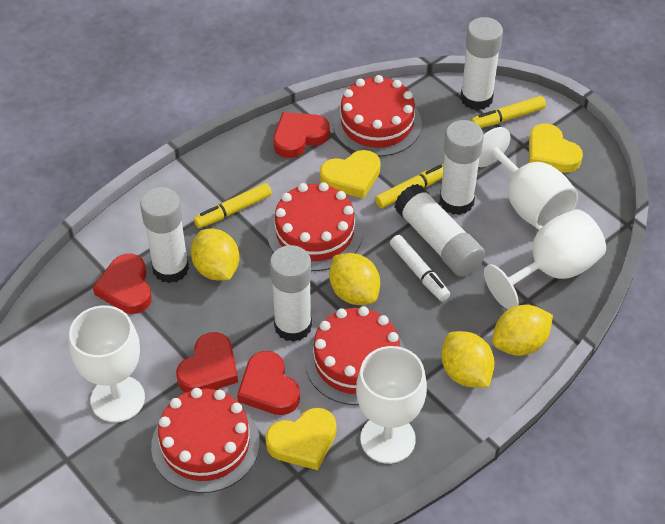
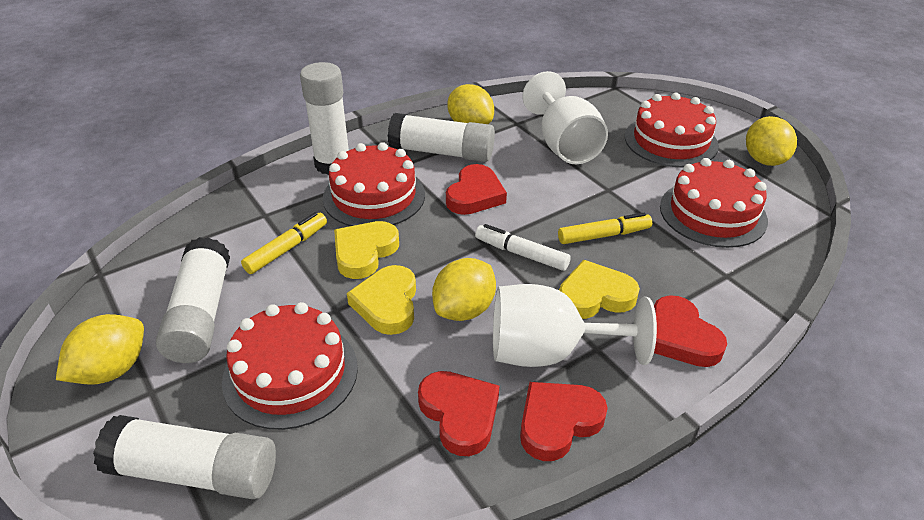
white glue stick: 5 -> 4
white goblet: 4 -> 2
yellow marker: 3 -> 2

